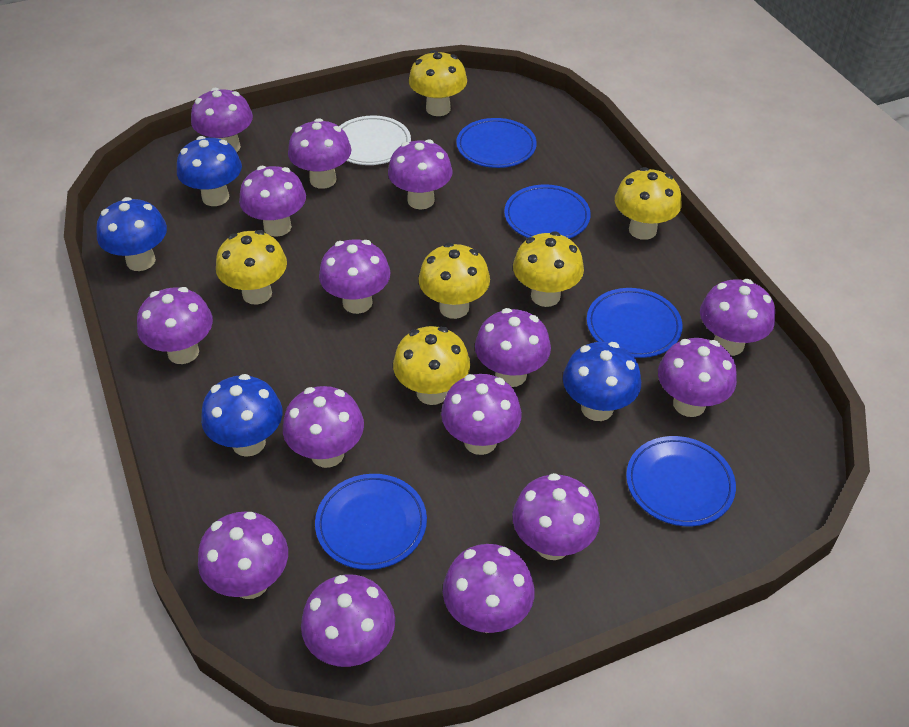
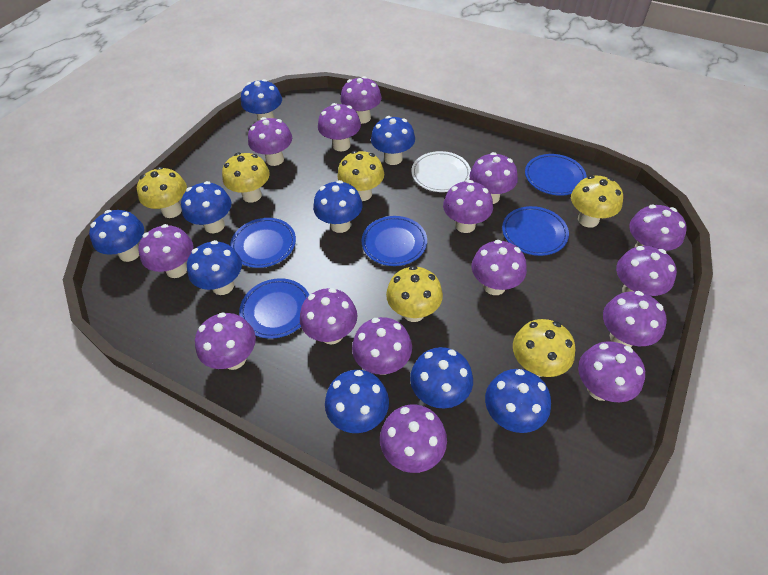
blue mushroom: 4 -> 9

